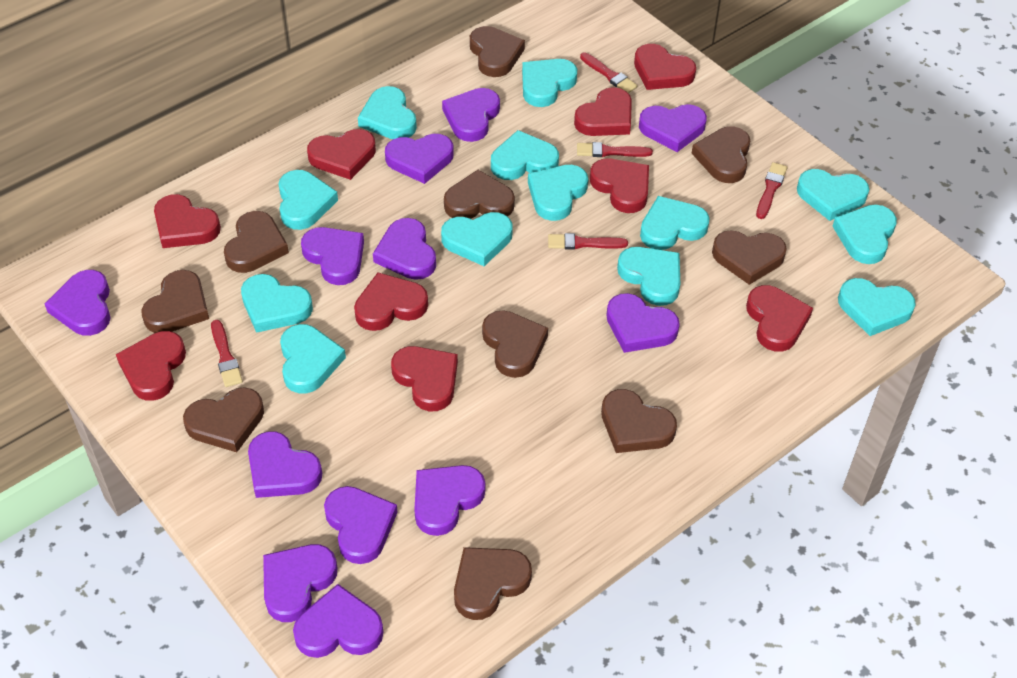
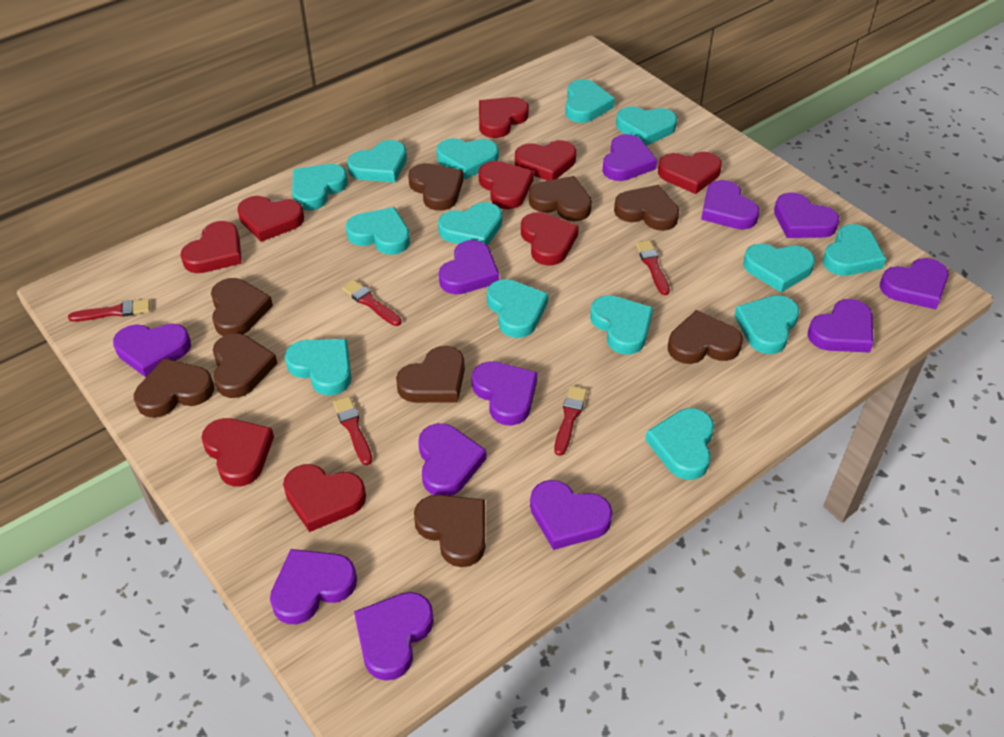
brown heart: 10 -> 9
turquoise heart: 13 -> 14

